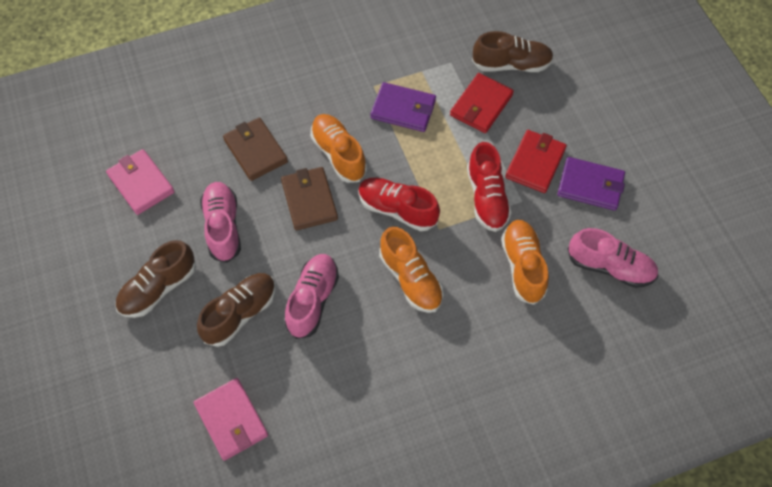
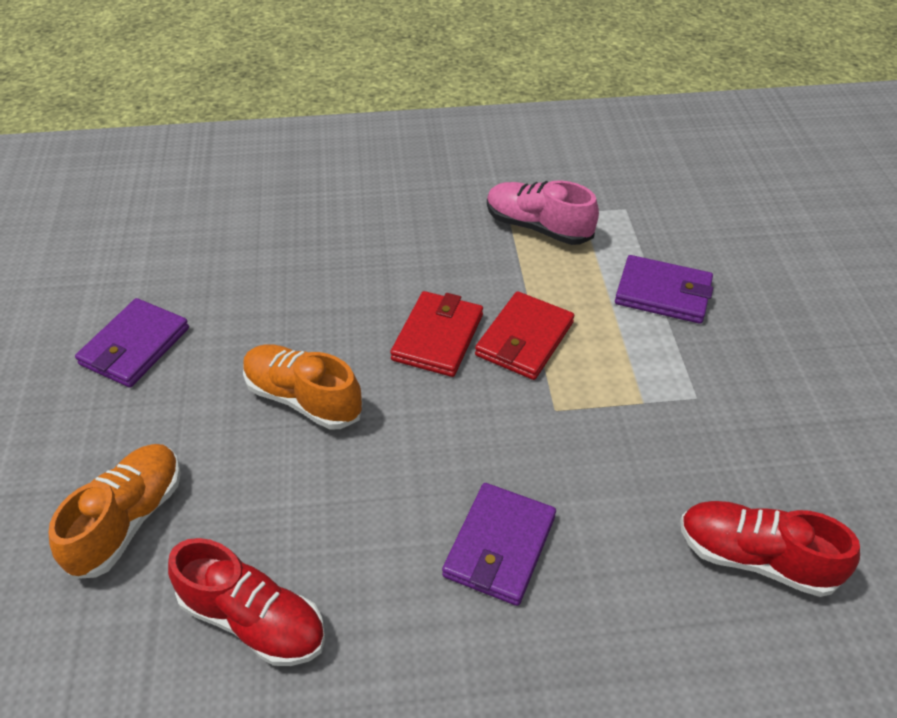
brown shoe: 3 -> 0
brown wallet: 2 -> 0
orange shoe: 3 -> 2
pink shoe: 3 -> 1
pink wallet: 2 -> 0
purple wallet: 2 -> 3

